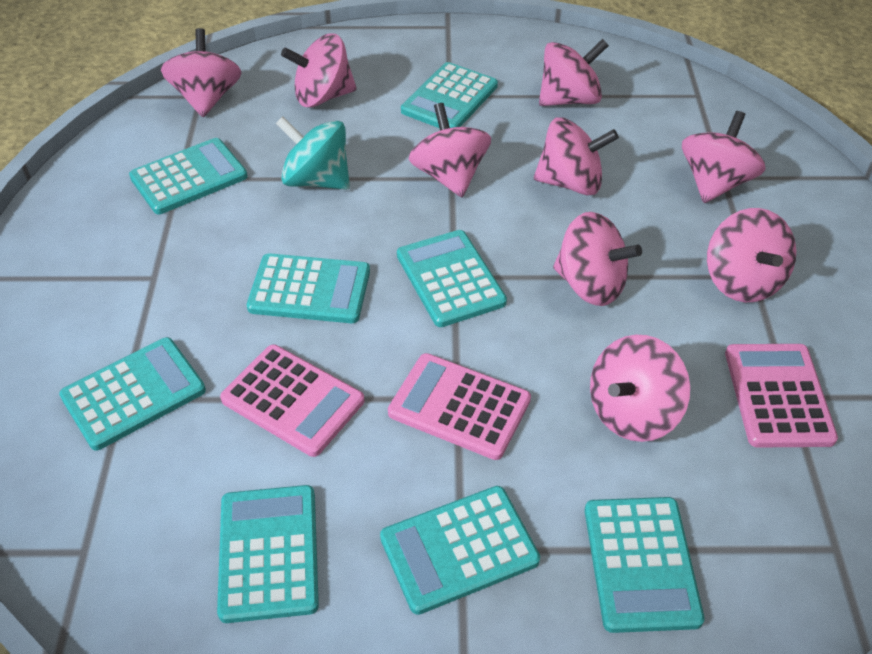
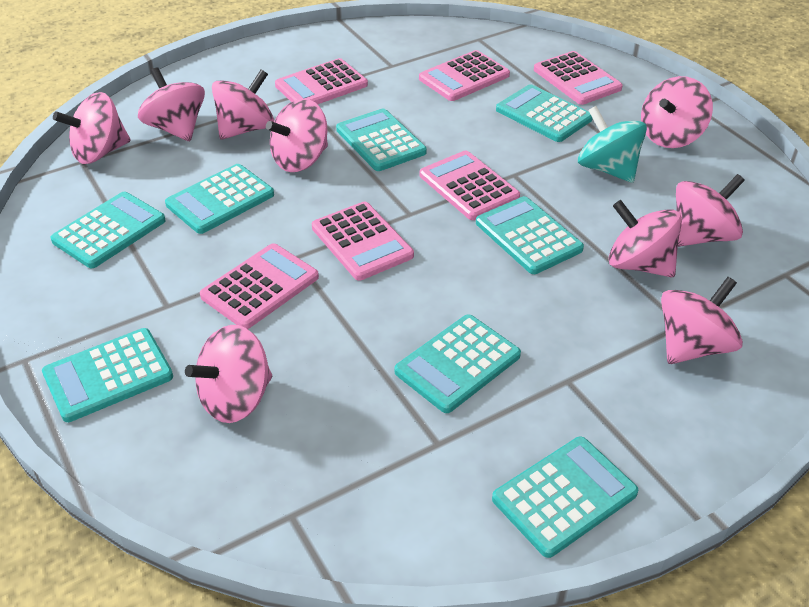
pink calculator: 3 -> 6

